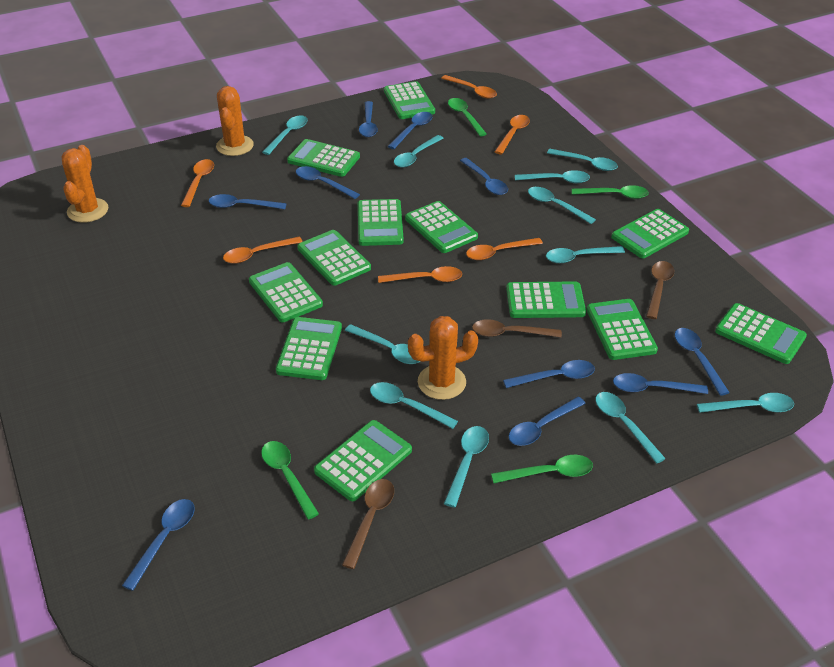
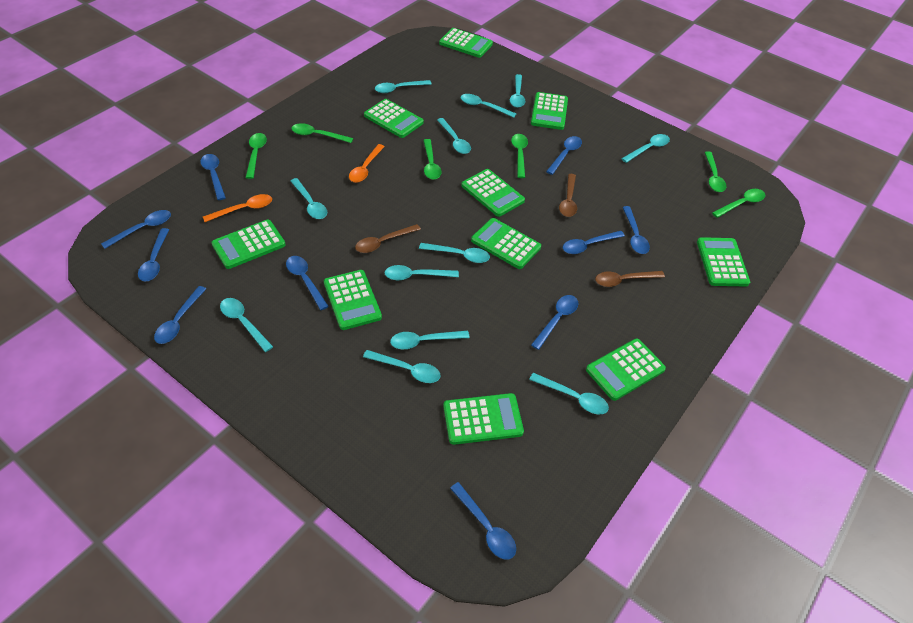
green calculator: 12 -> 10
green spoon: 4 -> 6
orange cactus: 3 -> 0
orange spoon: 6 -> 2
turquoise spoon: 11 -> 12

